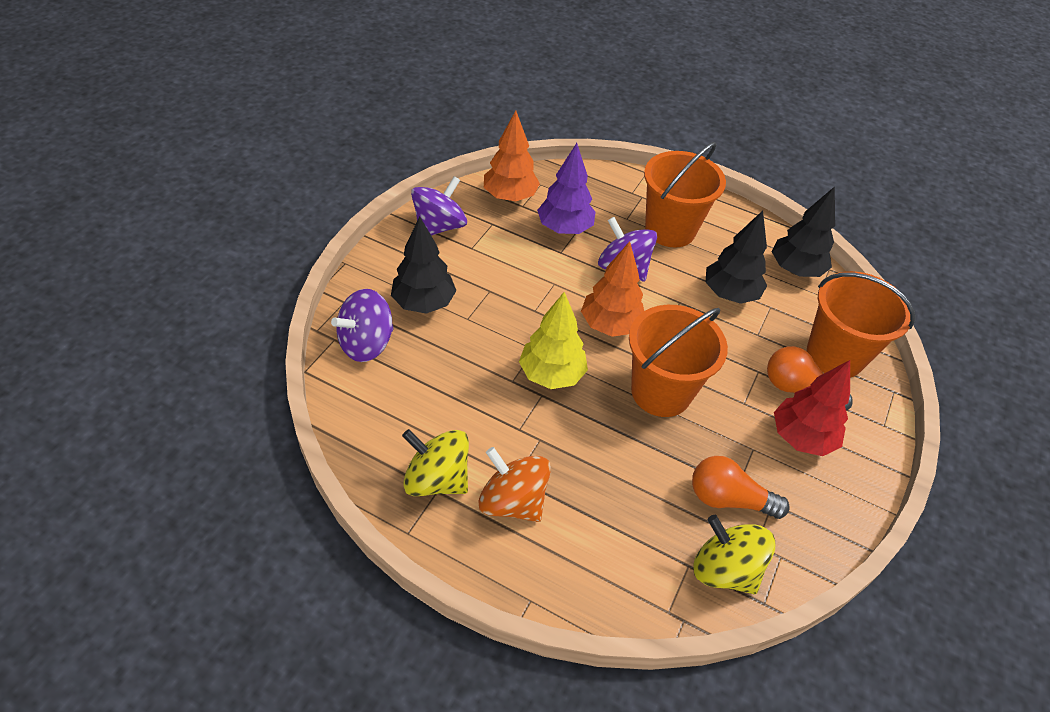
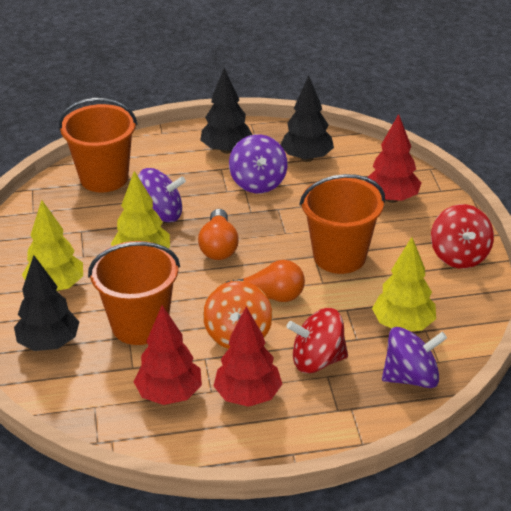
orange tree: 2 -> 0
purple tree: 1 -> 0
red spinning top: 0 -> 2
red tree: 1 -> 3
yellow spinning top: 2 -> 0
yellow tree: 1 -> 3

